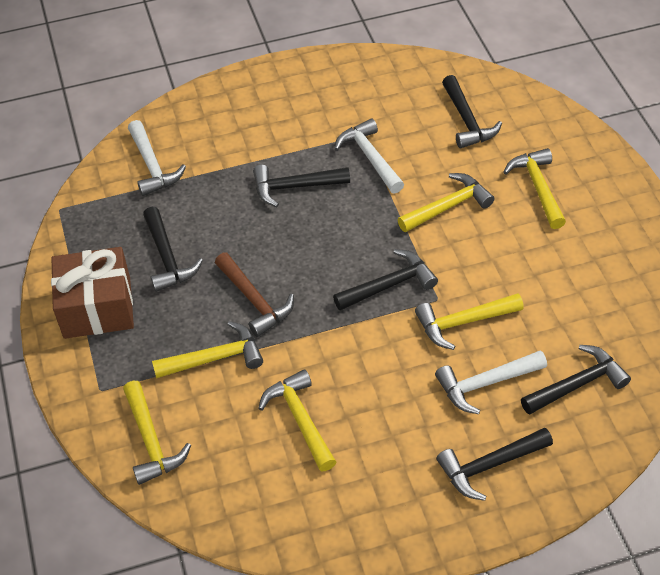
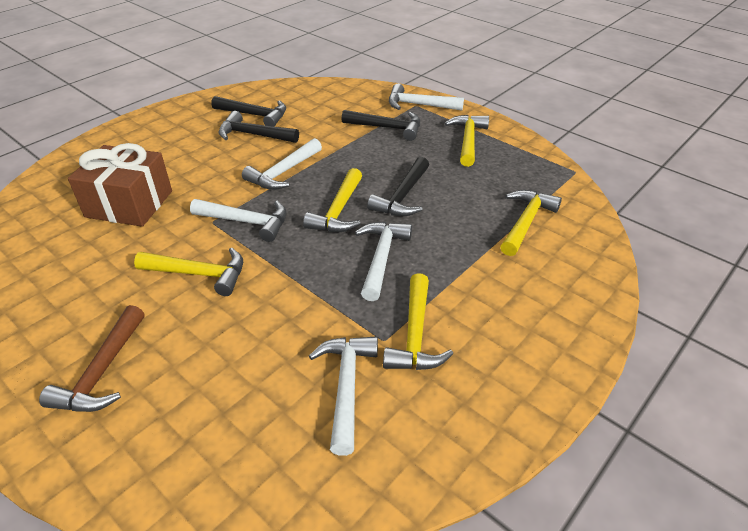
black hammer: 6 -> 4
white hammer: 3 -> 5
yellow hammer: 6 -> 5

